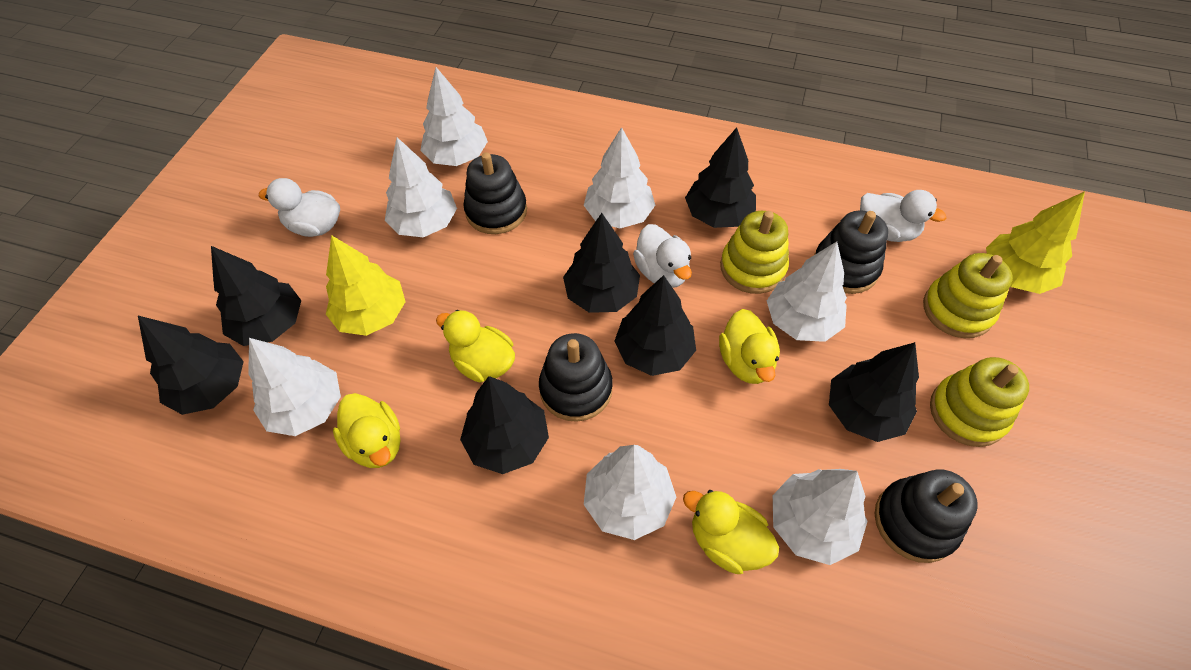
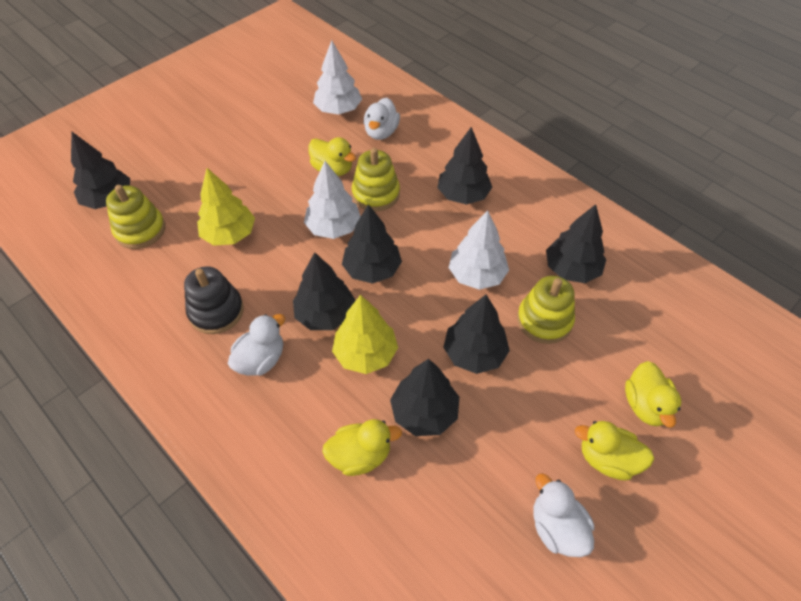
black stacking toy: 4 -> 1
white tree: 7 -> 3

